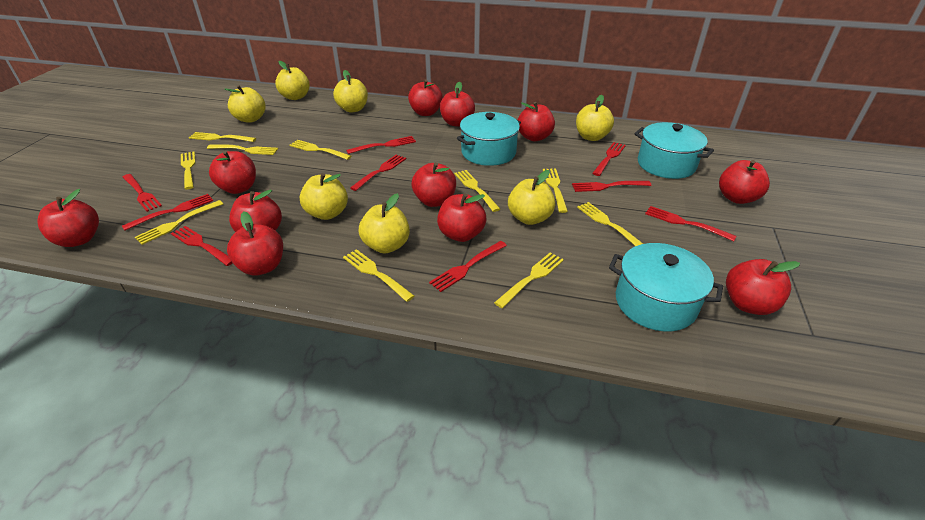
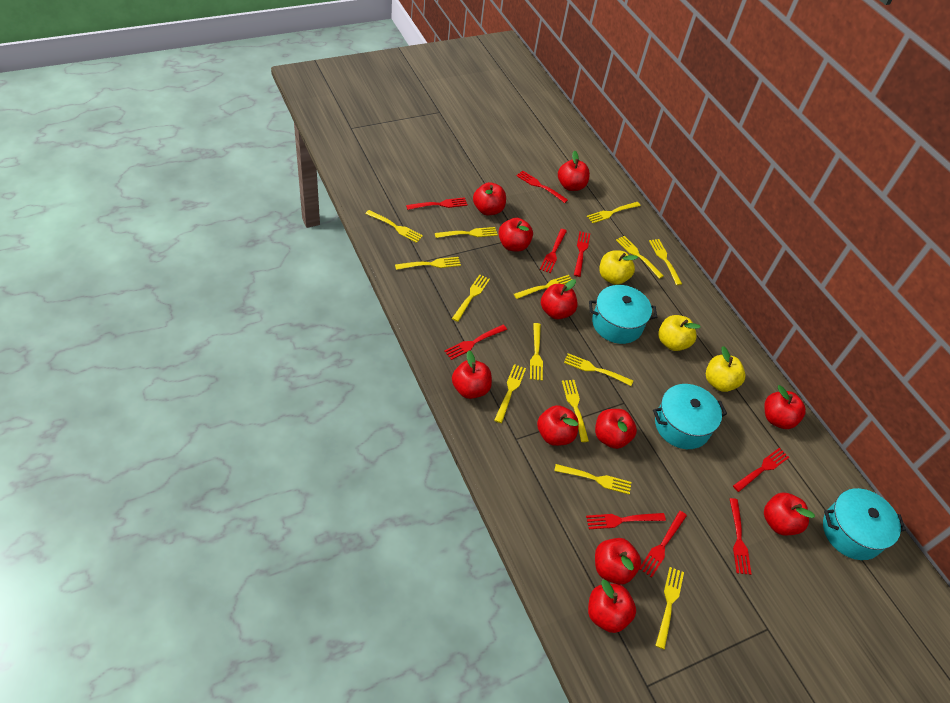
yellow apple: 7 -> 3
yellow fork: 10 -> 14

